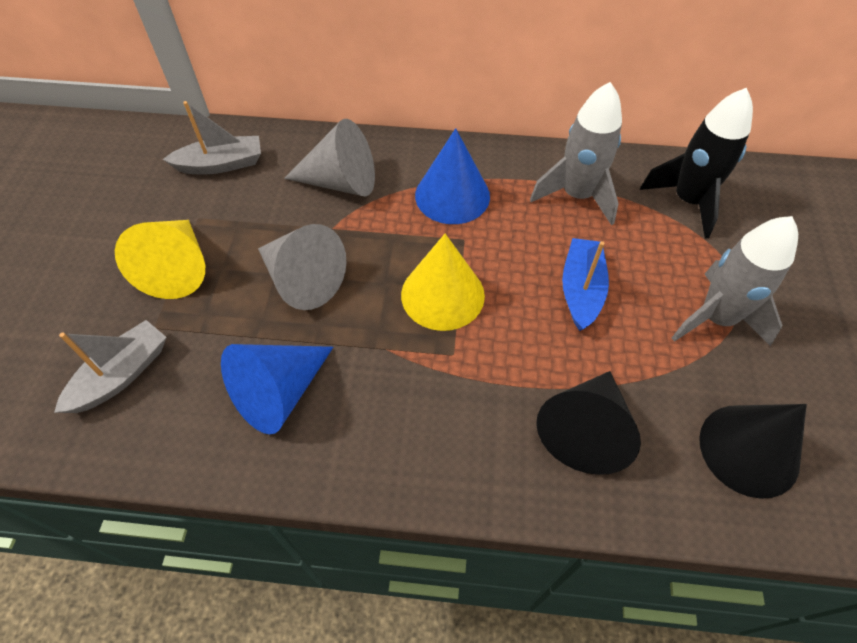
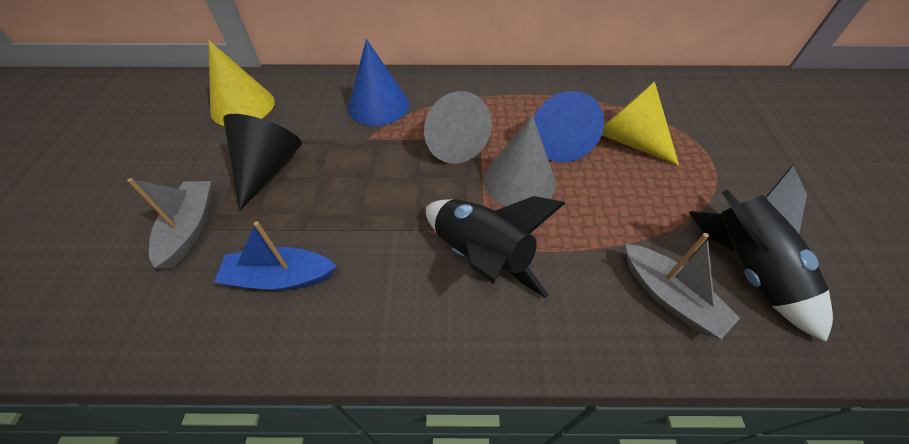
black cone: 2 -> 1
black rocket: 1 -> 2
grey rocket: 2 -> 0

